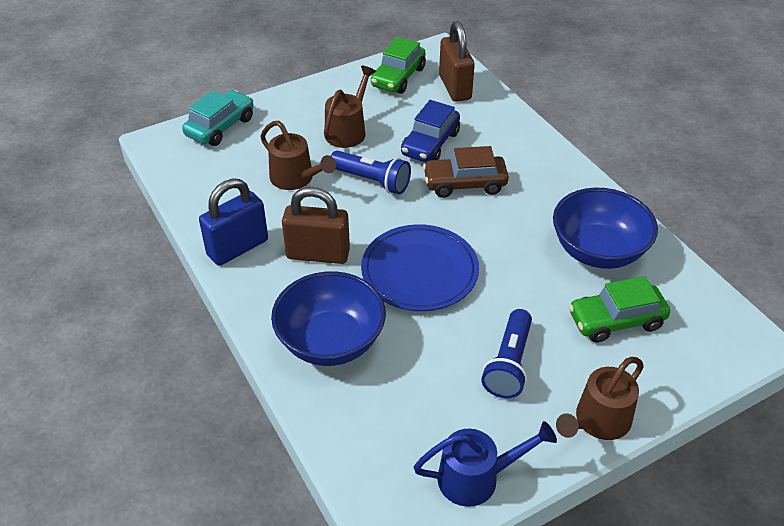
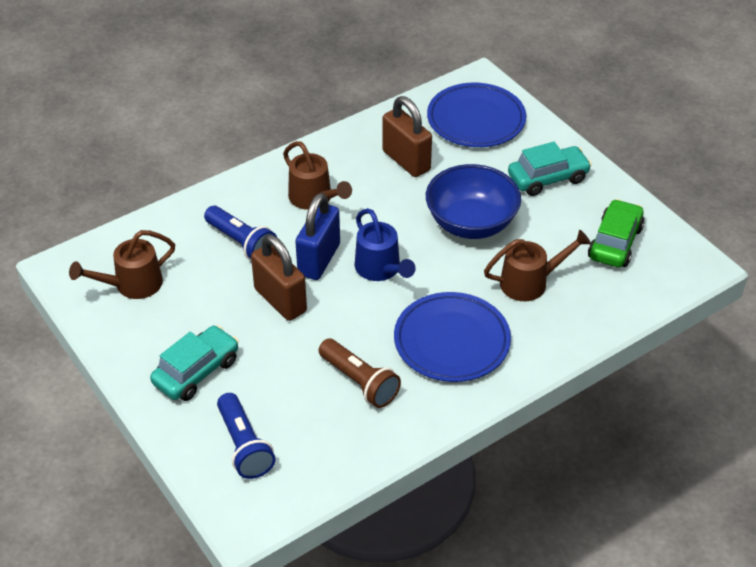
blue bowl: 2 -> 1
blue car: 1 -> 0
blue plate: 1 -> 2
brown car: 1 -> 0
brown flashlight: 0 -> 1
green car: 2 -> 1
turquoise car: 1 -> 2

